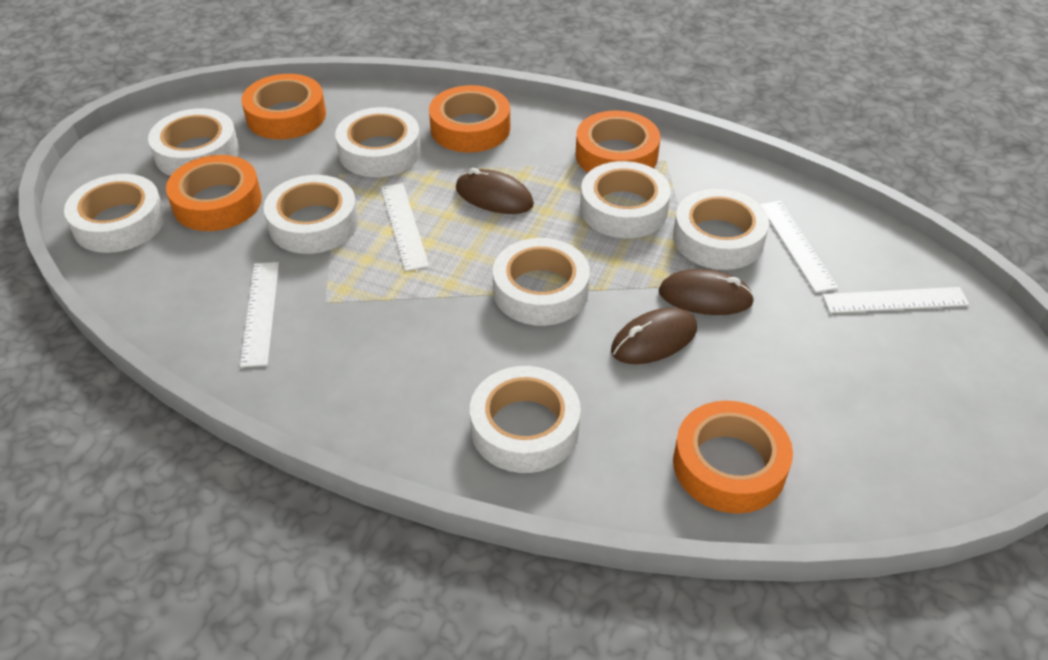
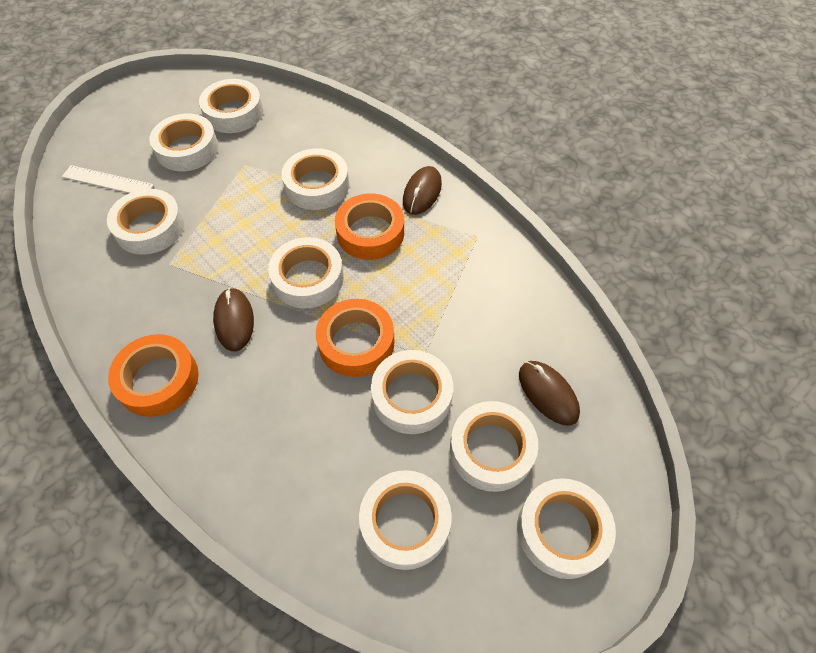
orange tape: 5 -> 3
white ruler: 4 -> 1
white tape: 8 -> 9

